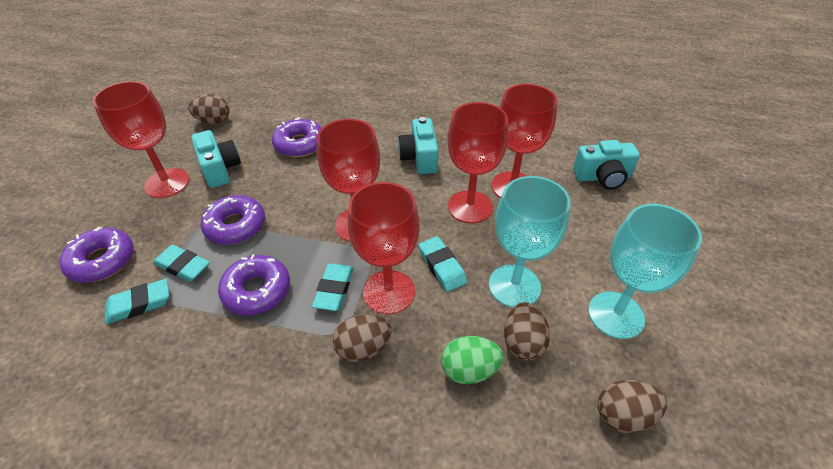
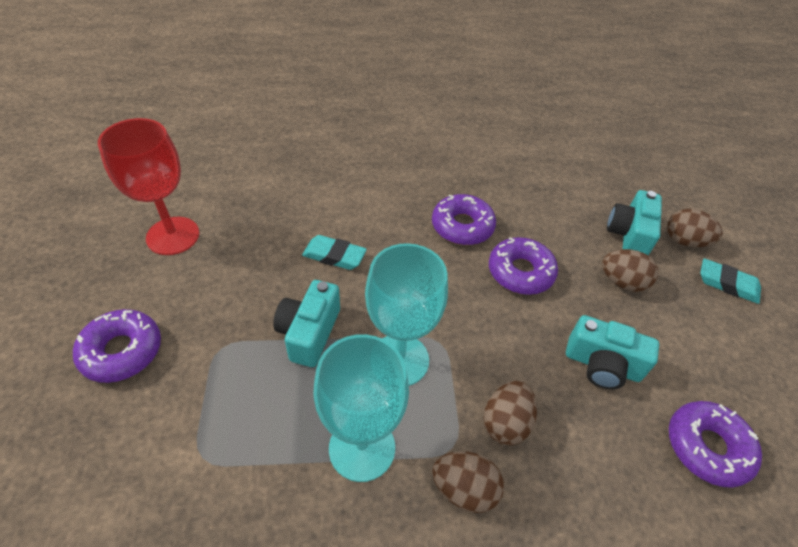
green egg: 1 -> 0
red goblet: 5 -> 1
turquoise eraser: 4 -> 2

